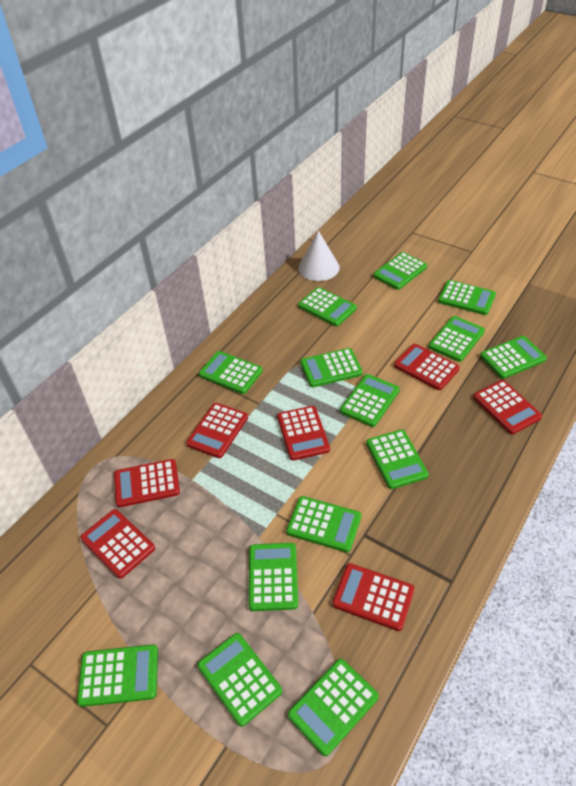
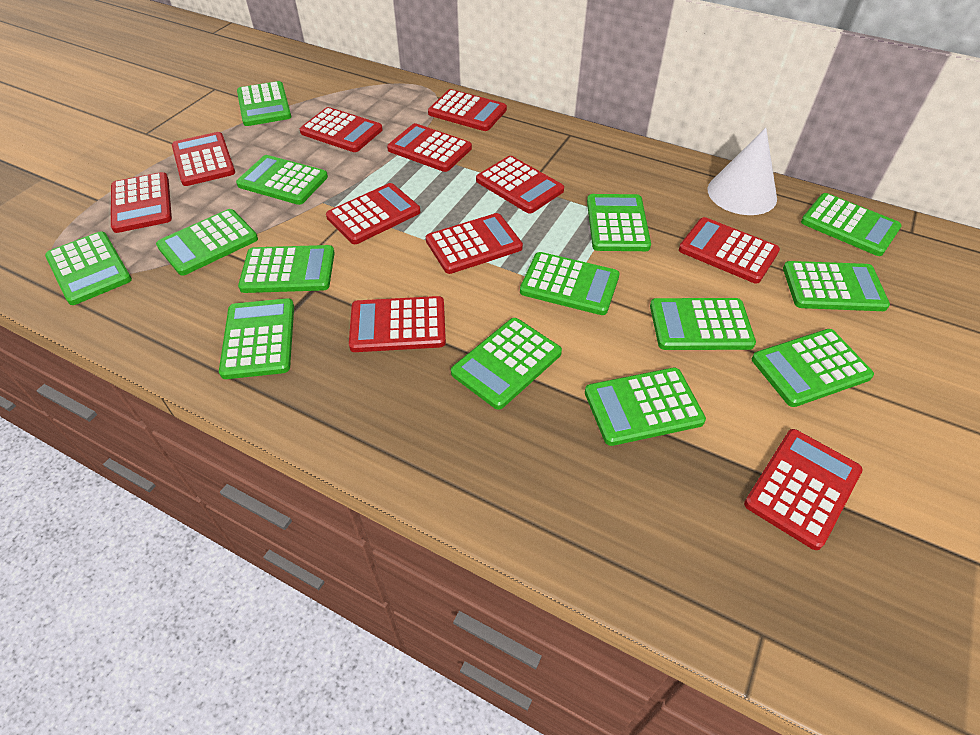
red calculator: 7 -> 11

